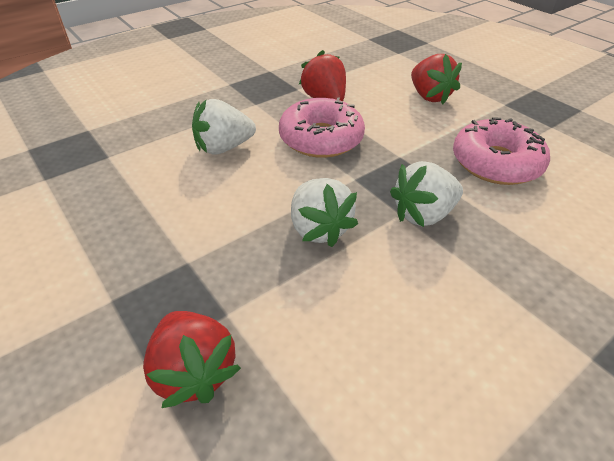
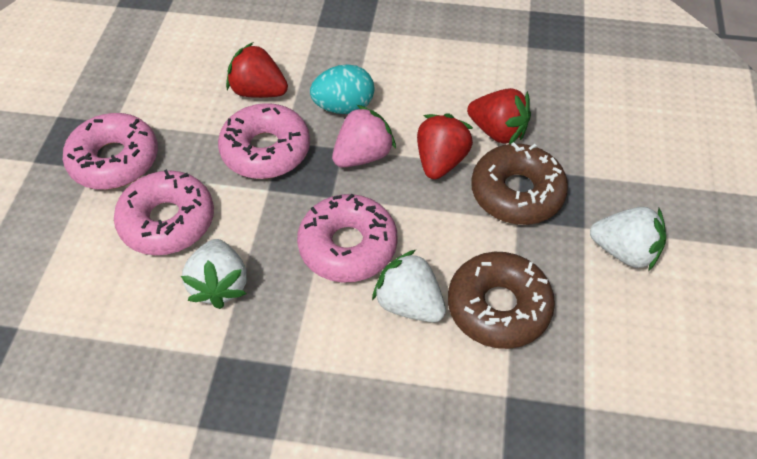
brown donut: 0 -> 2
pink donut: 2 -> 4
pink strawberry: 0 -> 1
turquoise egg: 0 -> 1

